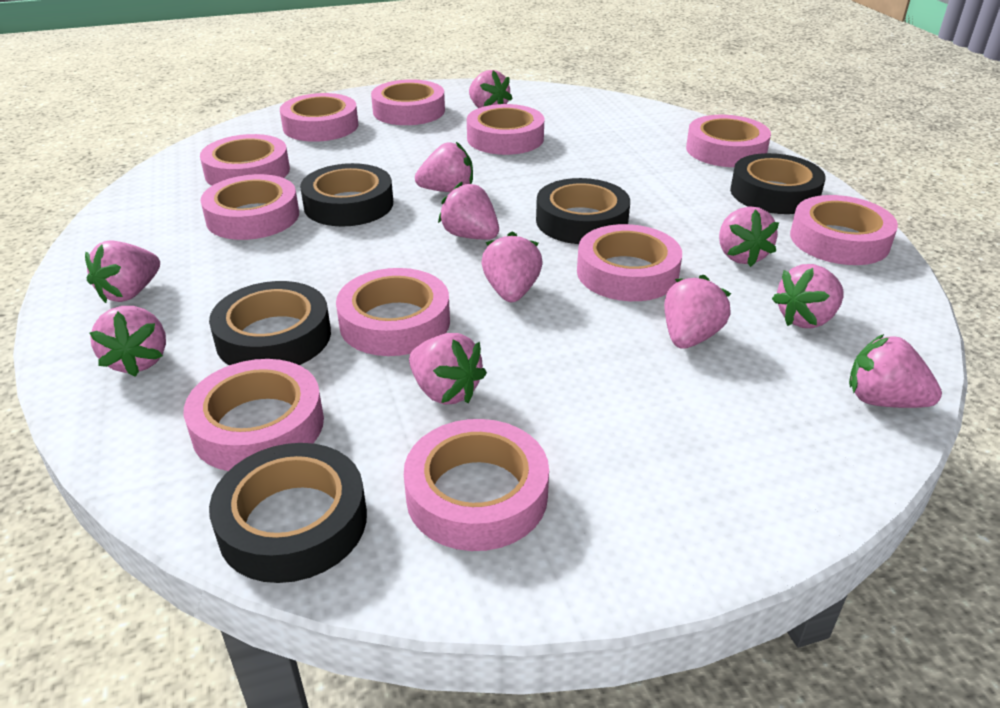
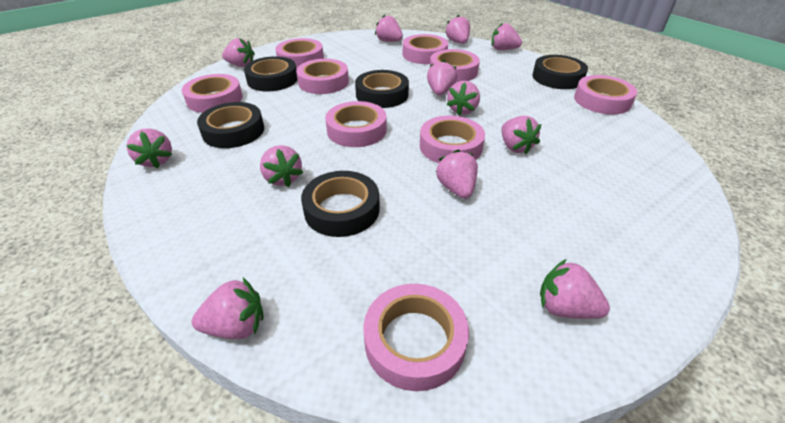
pink strawberry: 11 -> 12
pink tape: 11 -> 9

